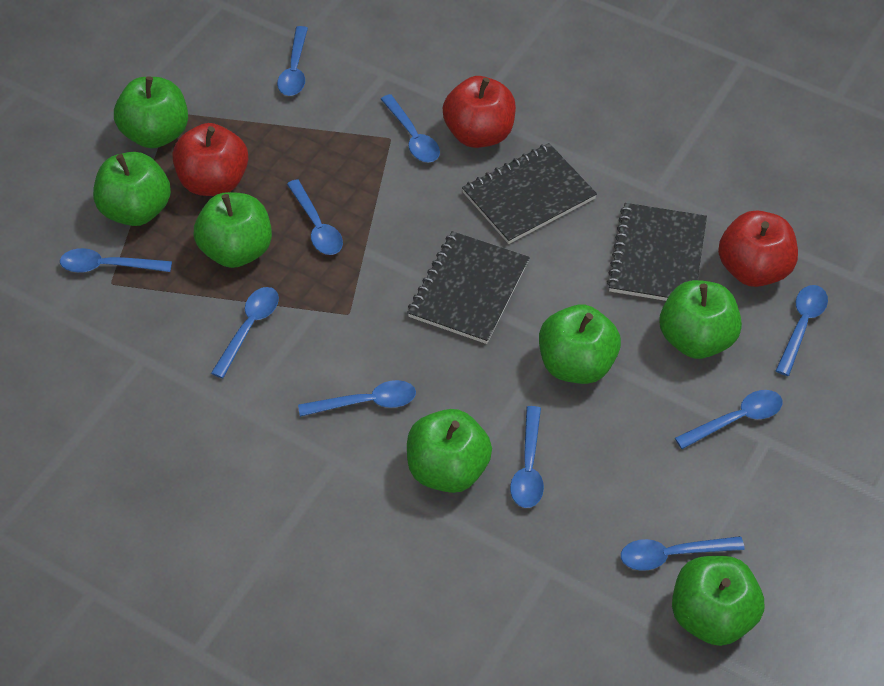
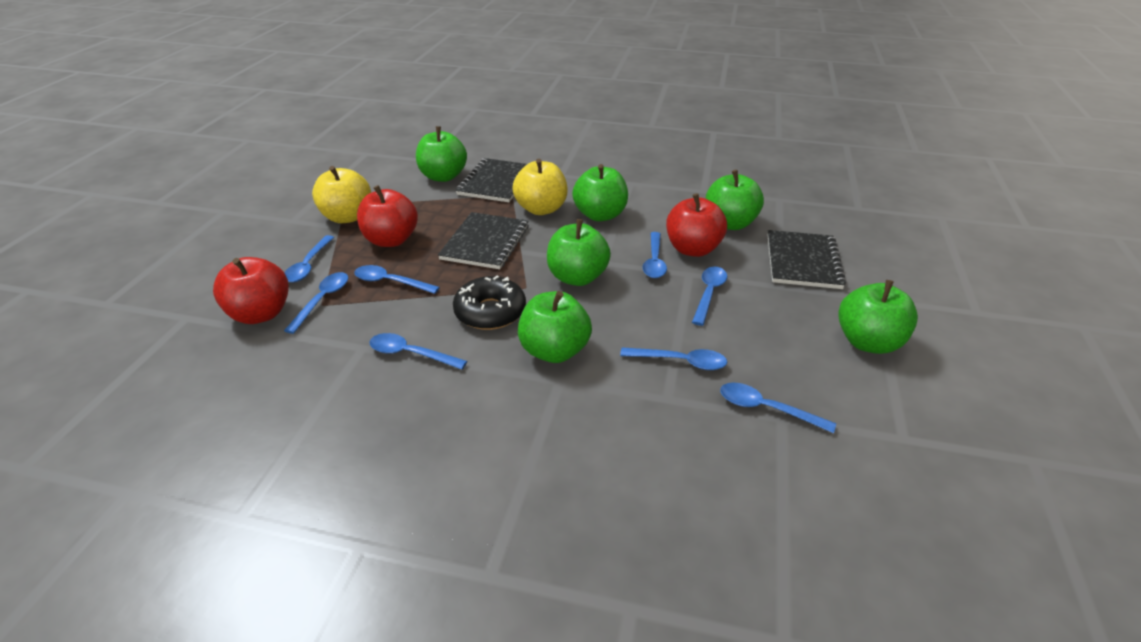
black donut: 0 -> 1
blue spoon: 10 -> 8
green apple: 7 -> 6
yellow apple: 0 -> 2

